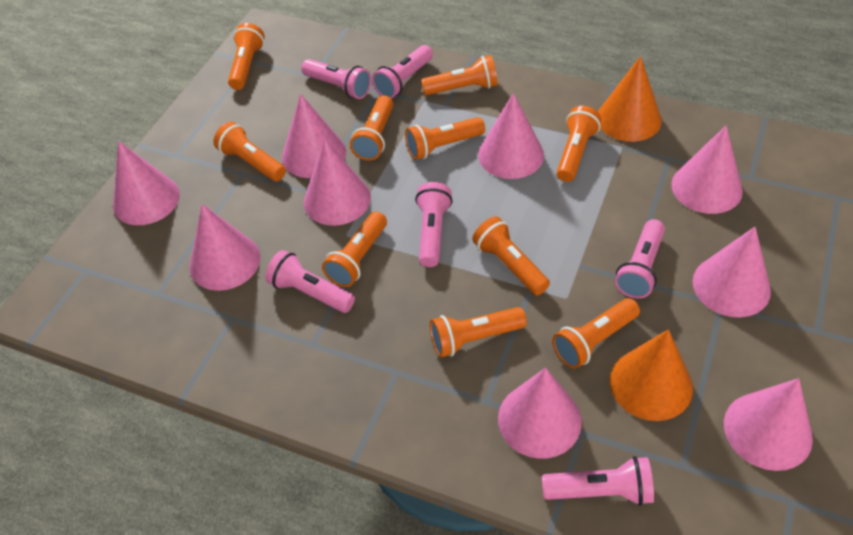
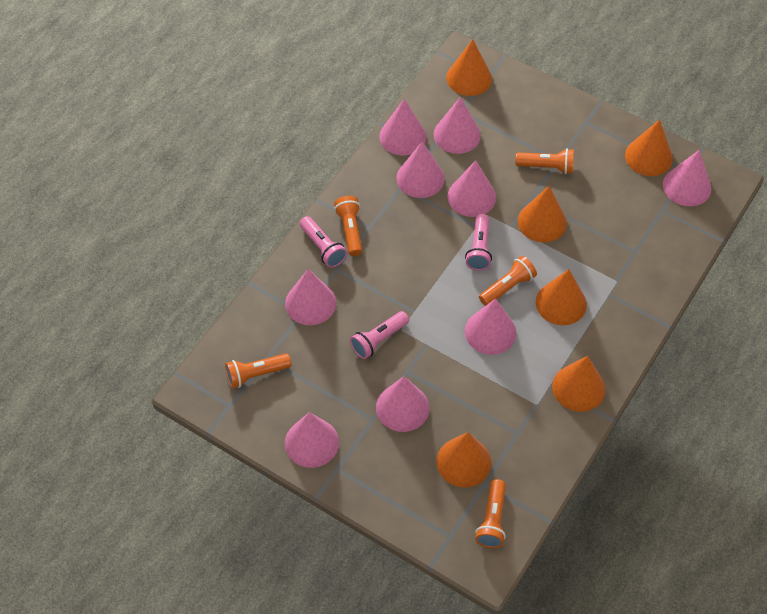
orange cone: 2 -> 6
orange flashlight: 10 -> 5
pink flashlight: 6 -> 3

